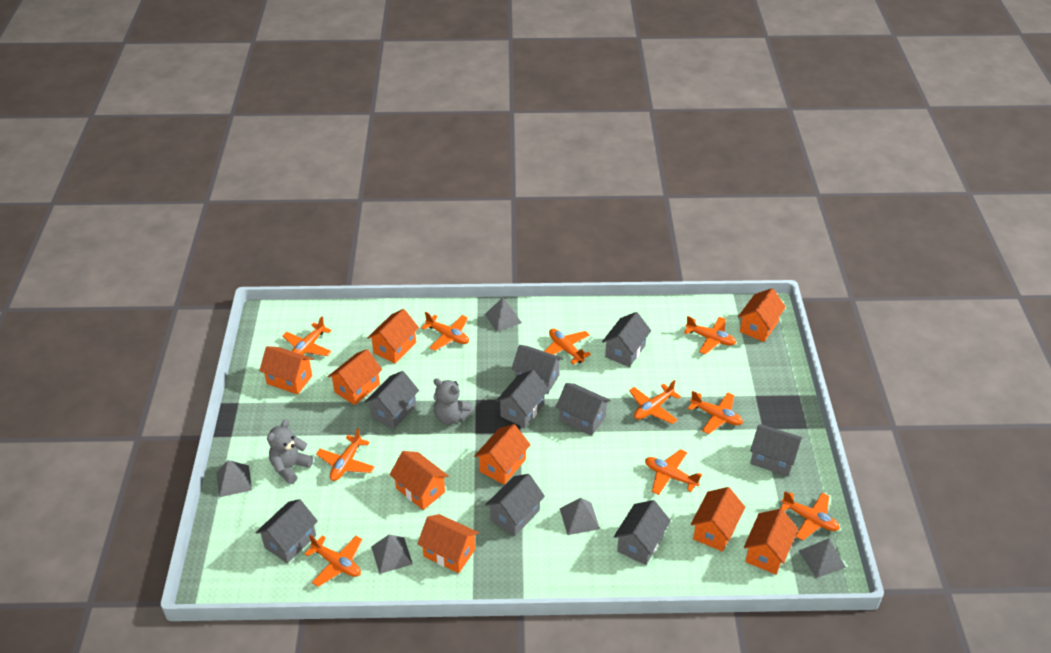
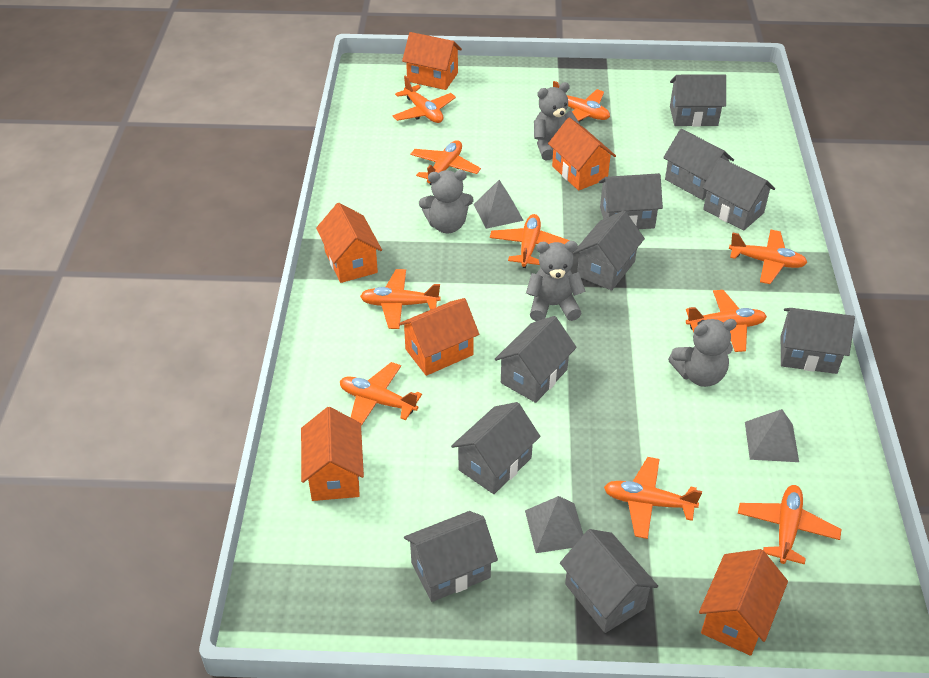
grey house: 9 -> 10
grey pyramid: 5 -> 3
grey teddy bear: 2 -> 4
orange house: 9 -> 6

